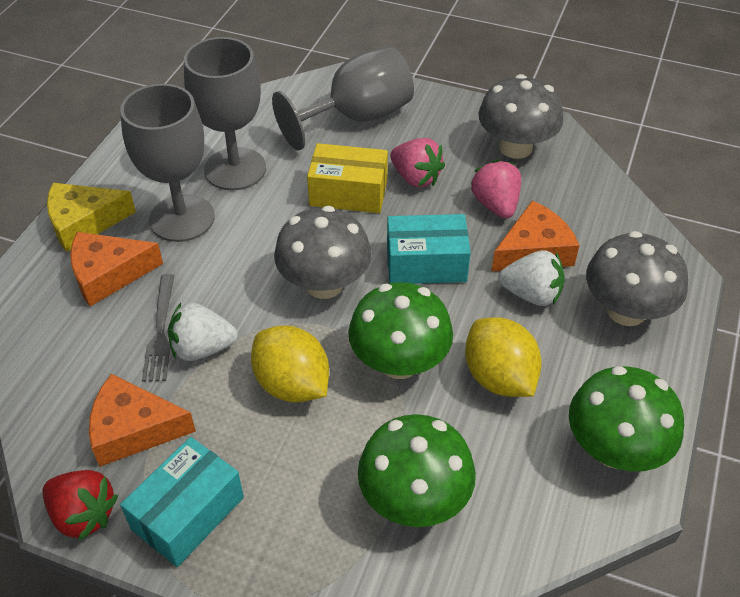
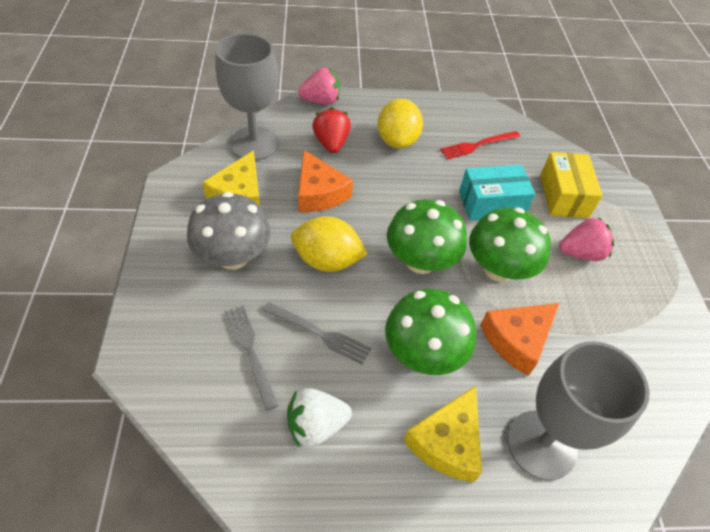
grey fork: 1 -> 2
grey goblet: 3 -> 2
grey mushroom: 3 -> 1
orange cheese: 3 -> 2
red fork: 0 -> 1
turquoise box: 2 -> 1
white strawberry: 2 -> 1
yellow cheese: 1 -> 2

